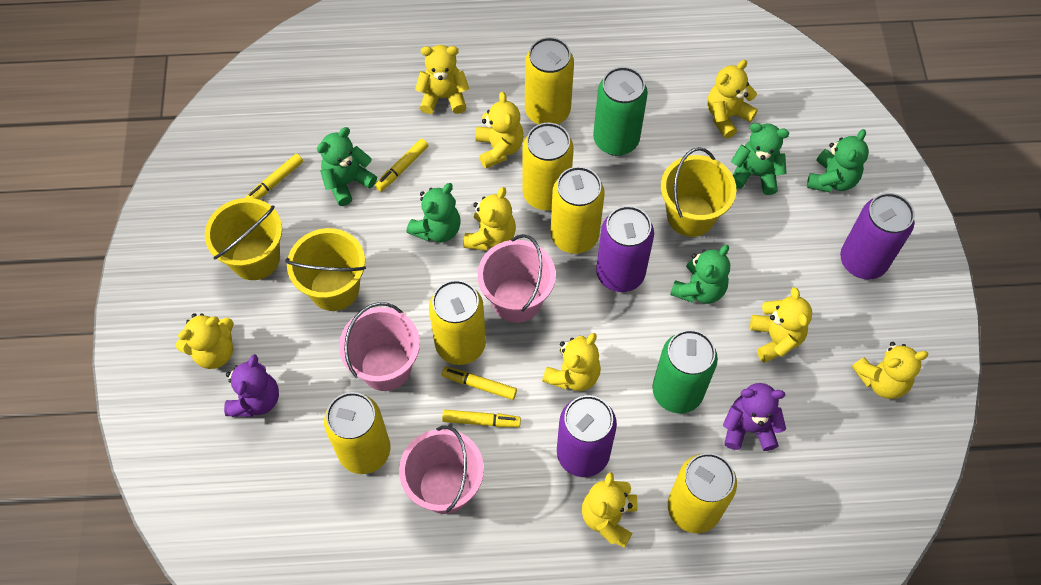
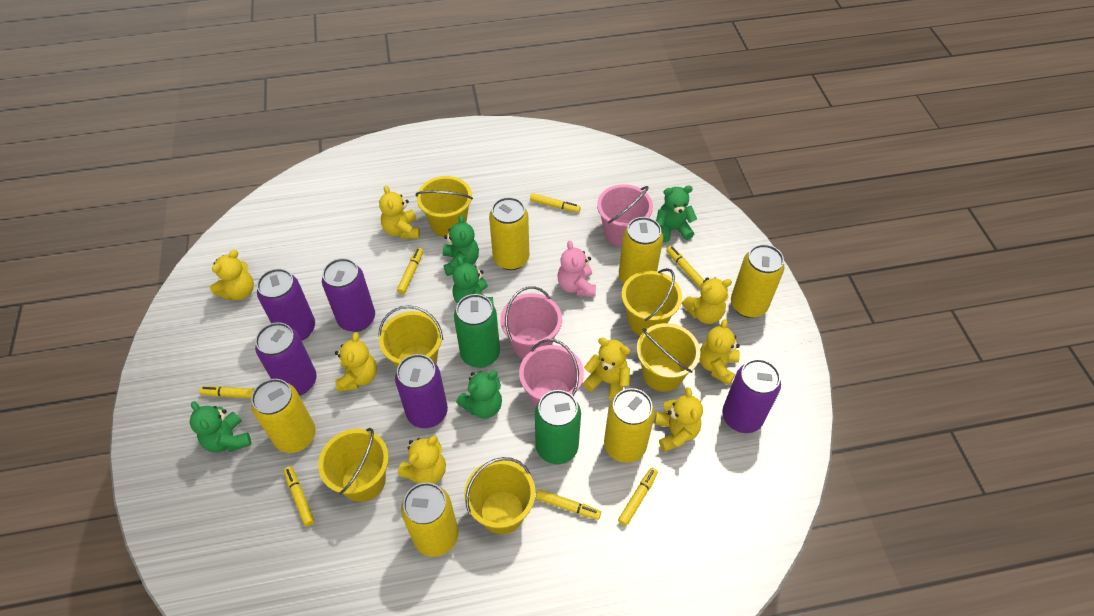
pink teddy bear: 0 -> 1
purple can: 3 -> 5
purple teddy bear: 2 -> 0
yellow bucket: 3 -> 6
yellow marker: 4 -> 7
yellow teddy bear: 9 -> 8

